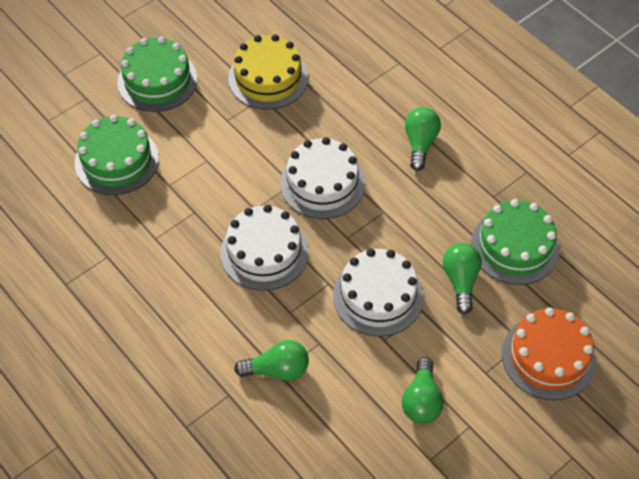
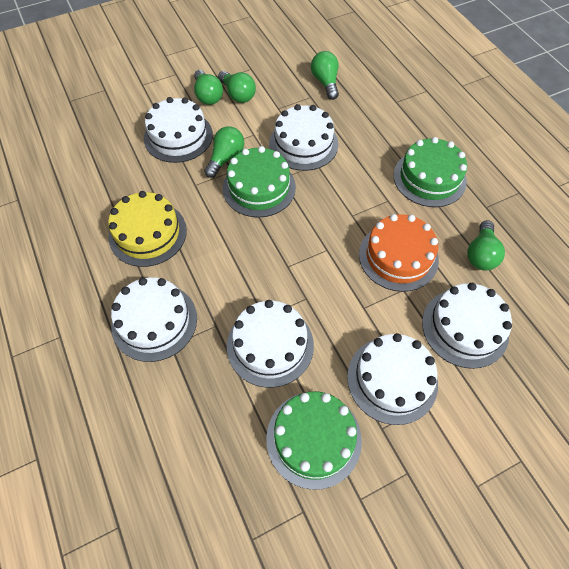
green light bulb: 4 -> 5
white cake: 3 -> 6

